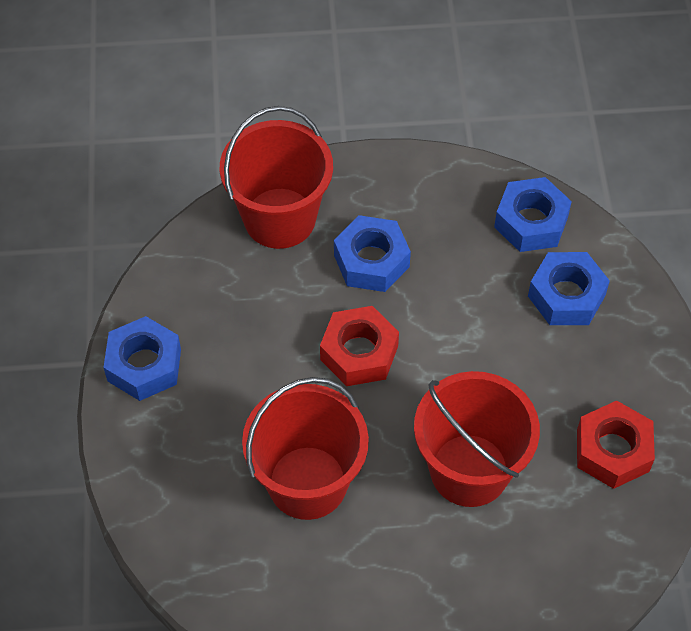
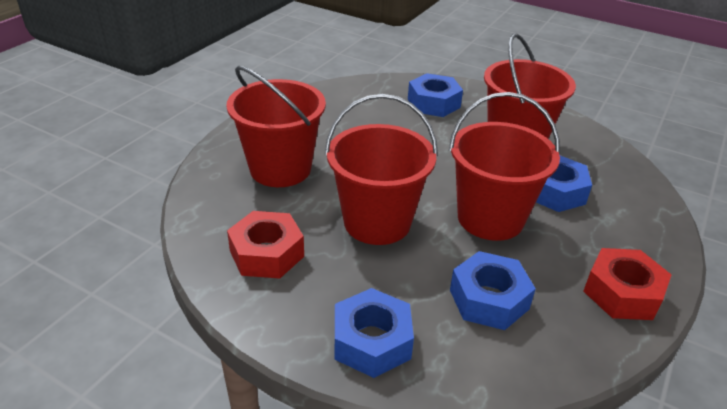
red bucket: 3 -> 4

